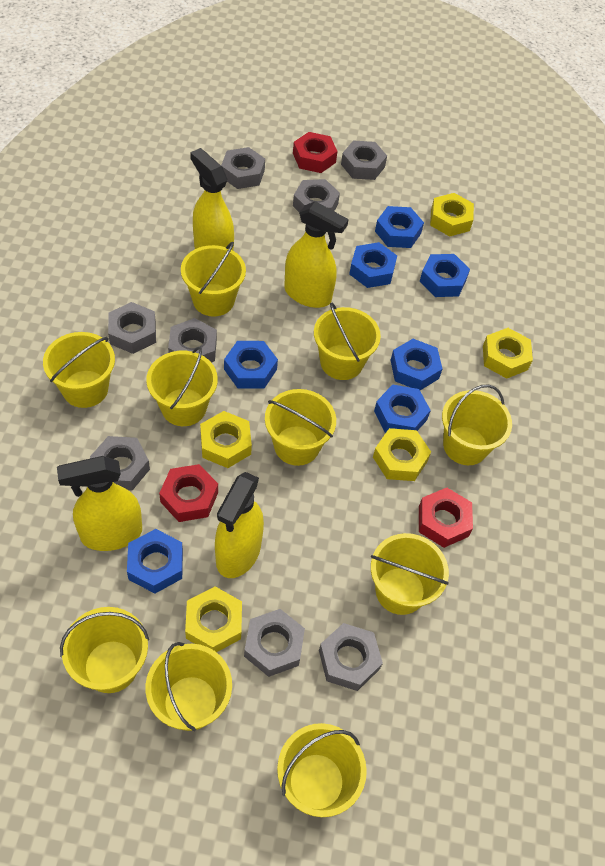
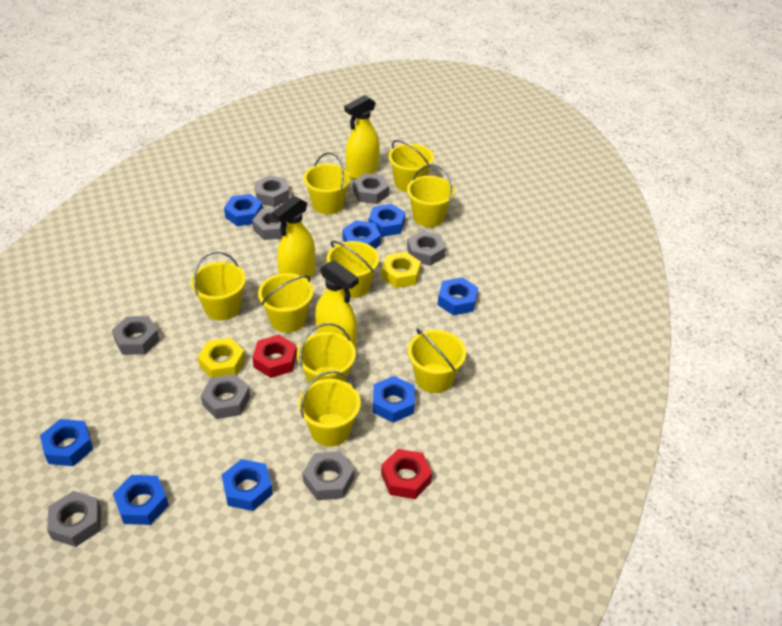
blue nut: 7 -> 8
red nut: 3 -> 2
yellow bucket: 10 -> 9
yellow nut: 5 -> 2
yellow spray bottle: 4 -> 3

